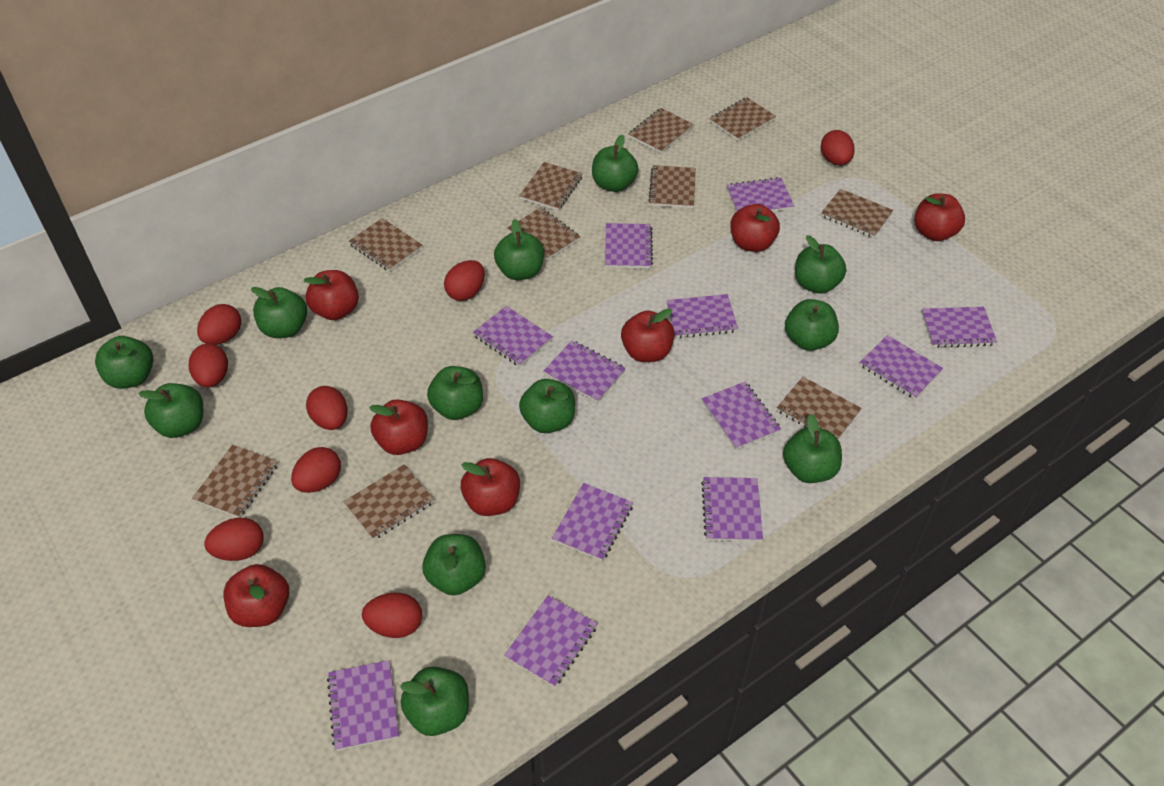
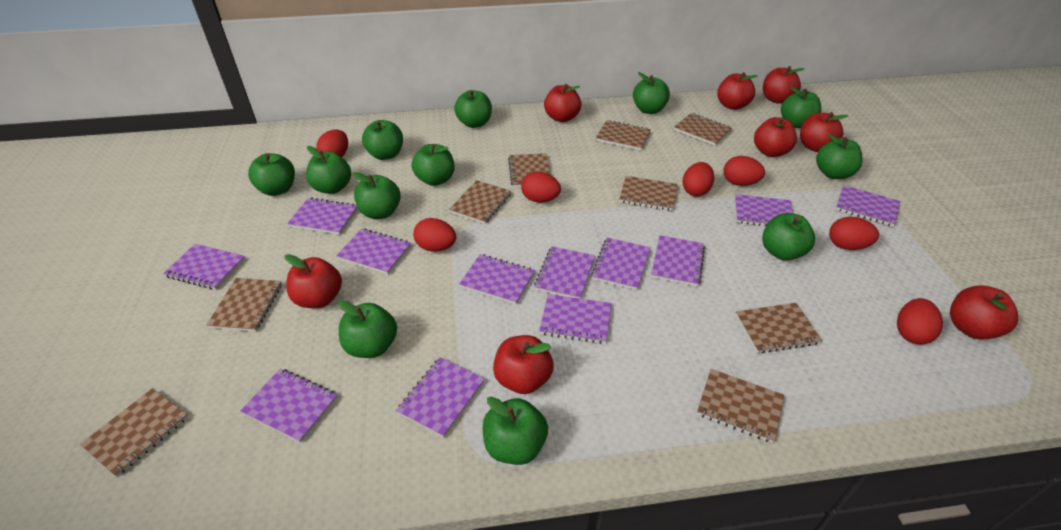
brown notebook: 10 -> 9
red apple: 7 -> 8
red egg: 8 -> 7

